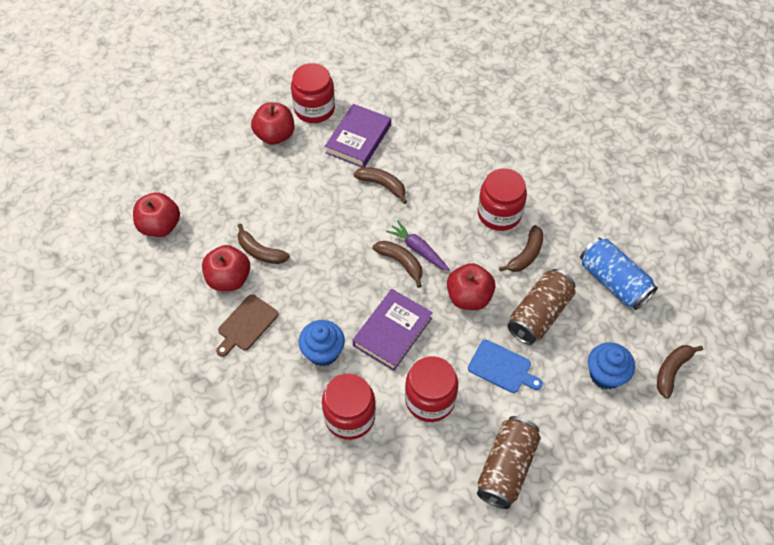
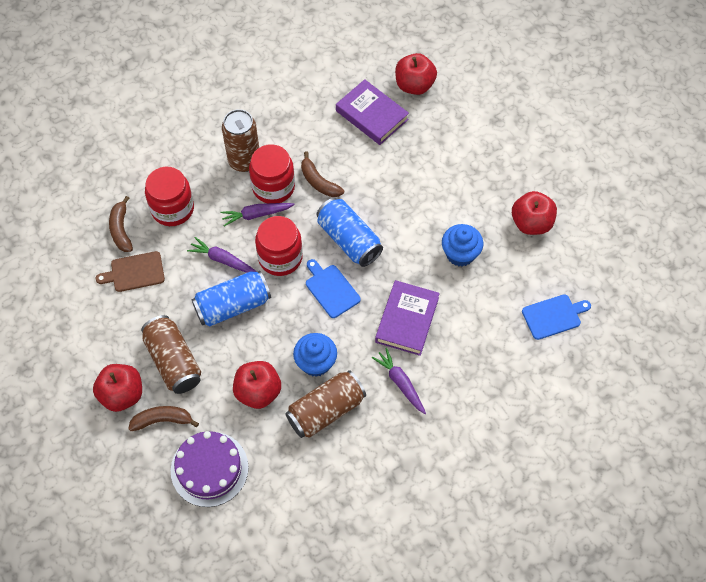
blue can: 1 -> 2
blue cutting board: 1 -> 2
brown banana: 5 -> 3
brown can: 2 -> 3
purple cake: 0 -> 1
purple carrot: 1 -> 3
red jar: 4 -> 3

